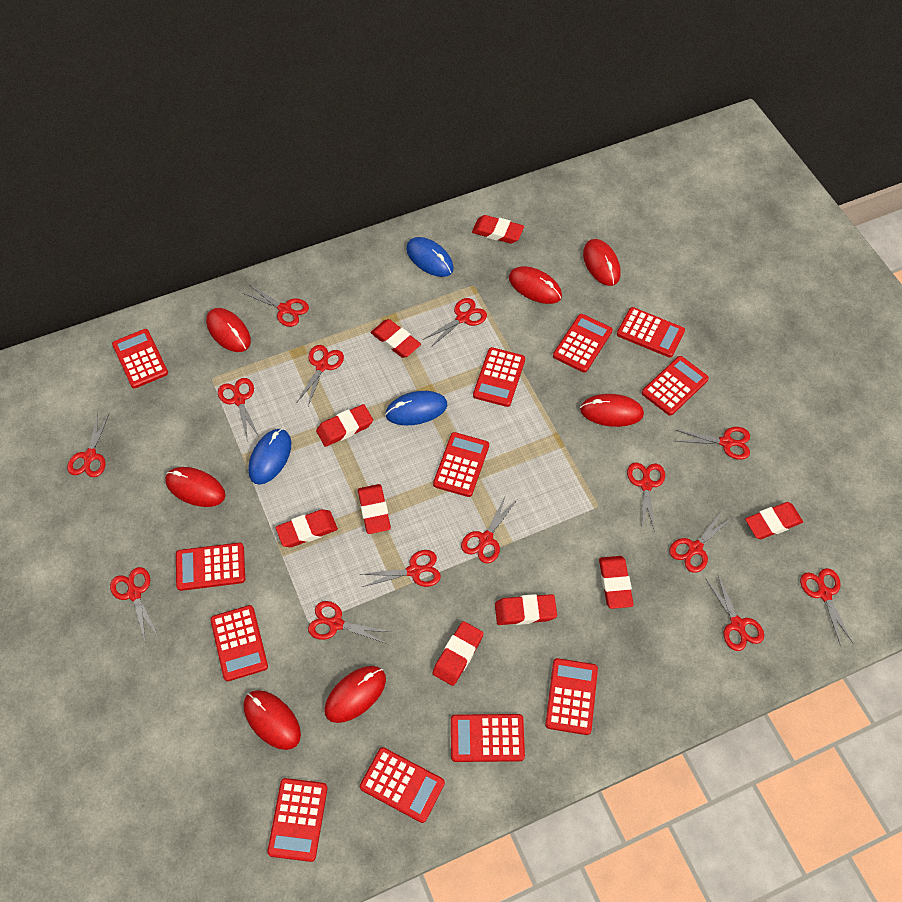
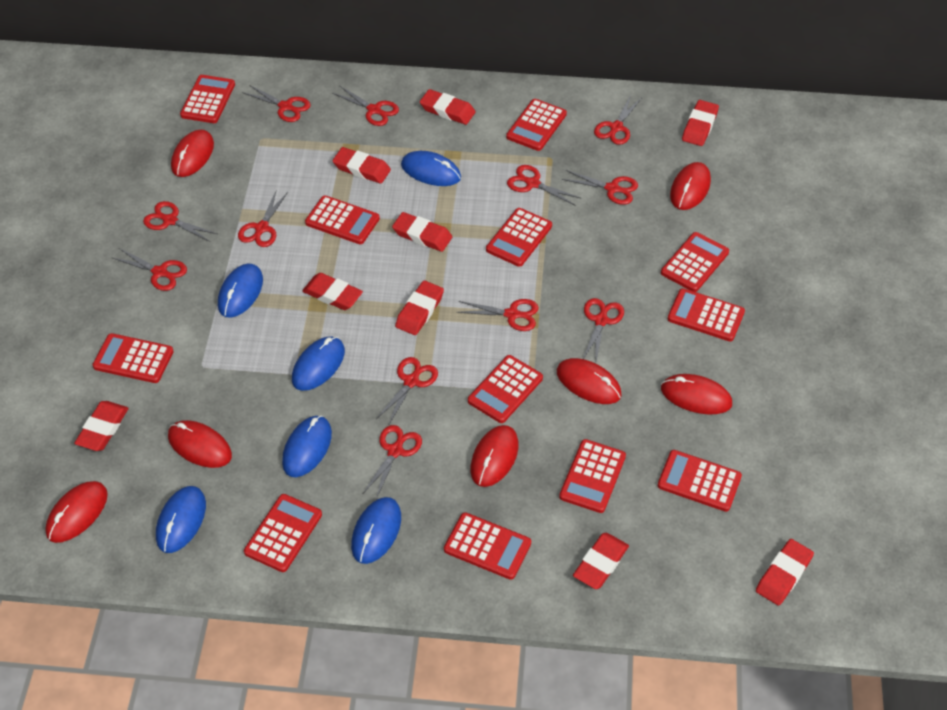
blue mouse: 3 -> 6
red scissors: 14 -> 12

